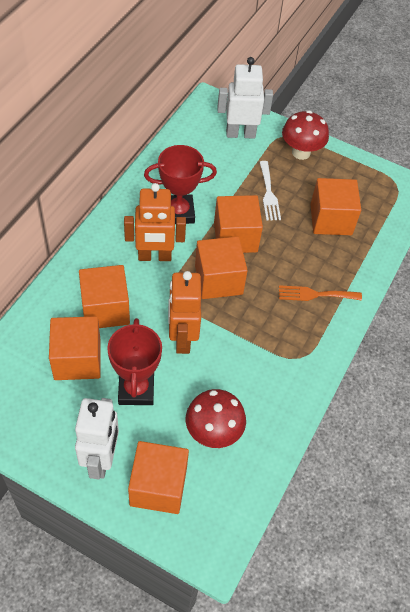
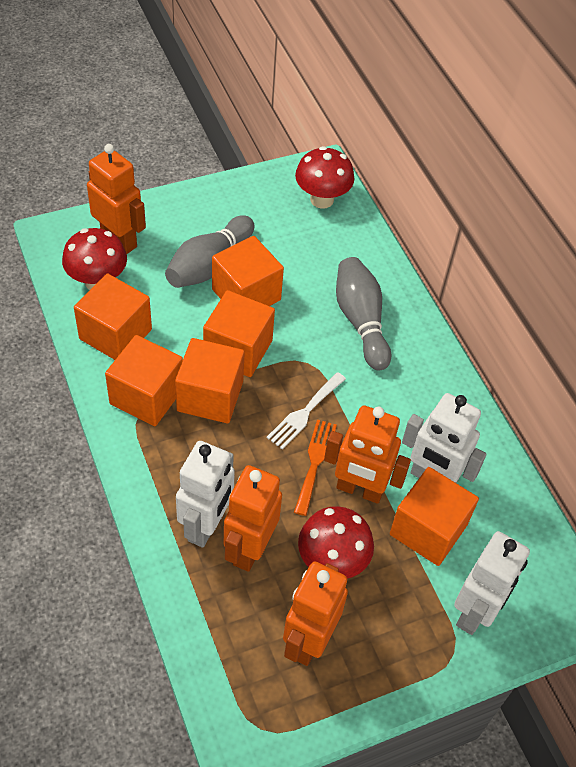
grey bowling pin: 0 -> 2
orange robot: 2 -> 4
red mushroom: 2 -> 3
red trophy: 2 -> 0
white robot: 2 -> 3

